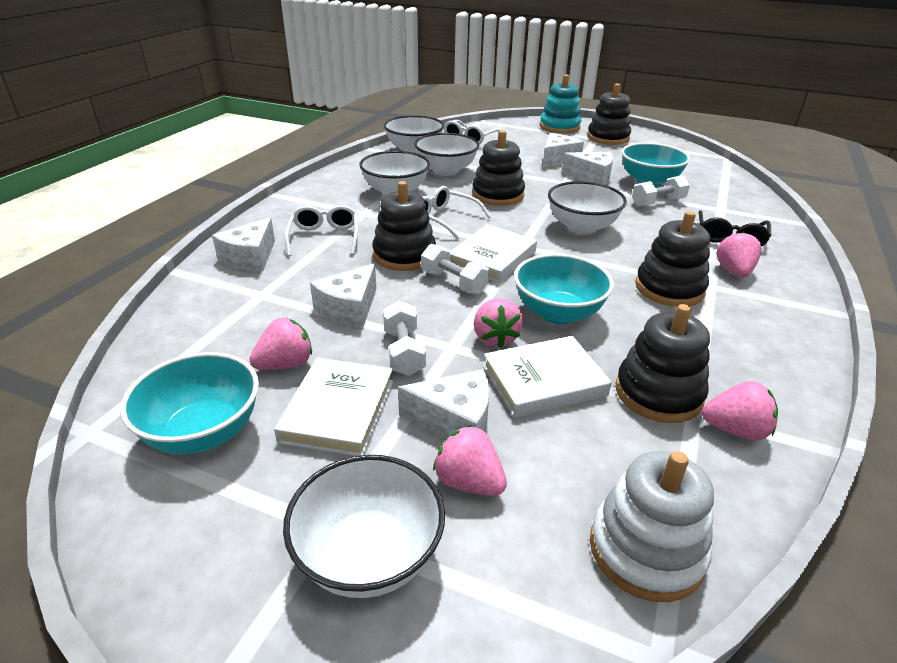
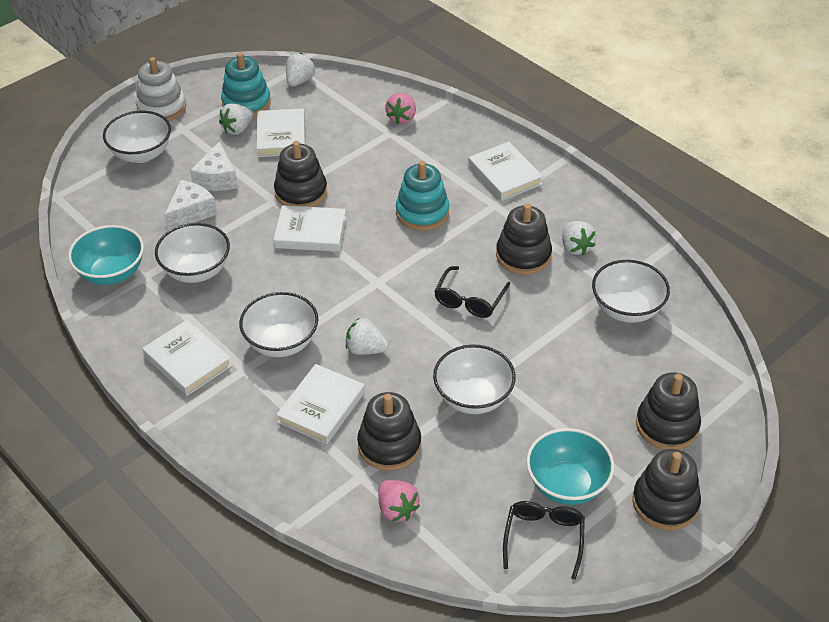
black glasses: 1 -> 2
pink strawberry: 5 -> 2
turquoise bowl: 3 -> 2
turquoise stacking toy: 1 -> 2
white book: 3 -> 5
white cheese: 5 -> 2
white dumbbell: 3 -> 0
white glasses: 3 -> 0
white strawberry: 0 -> 4

